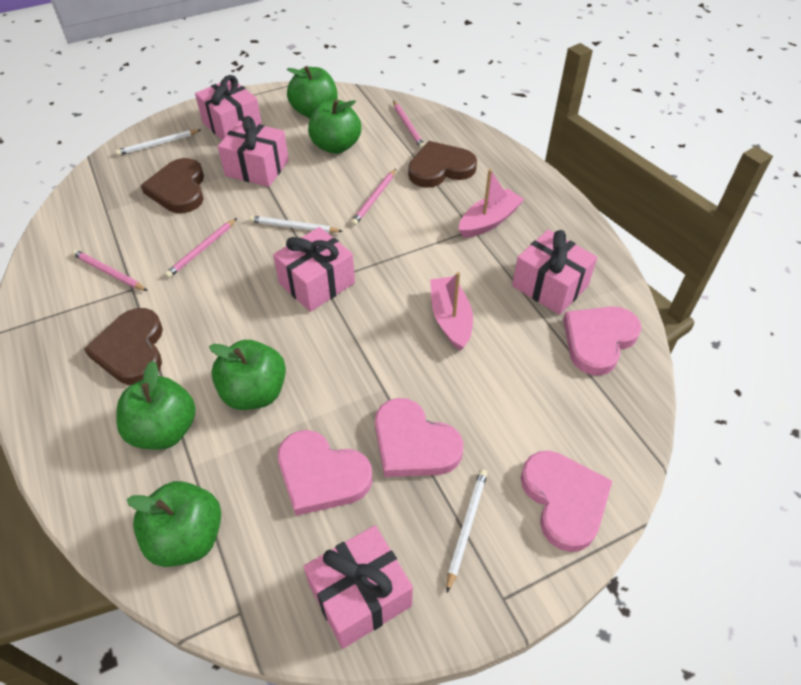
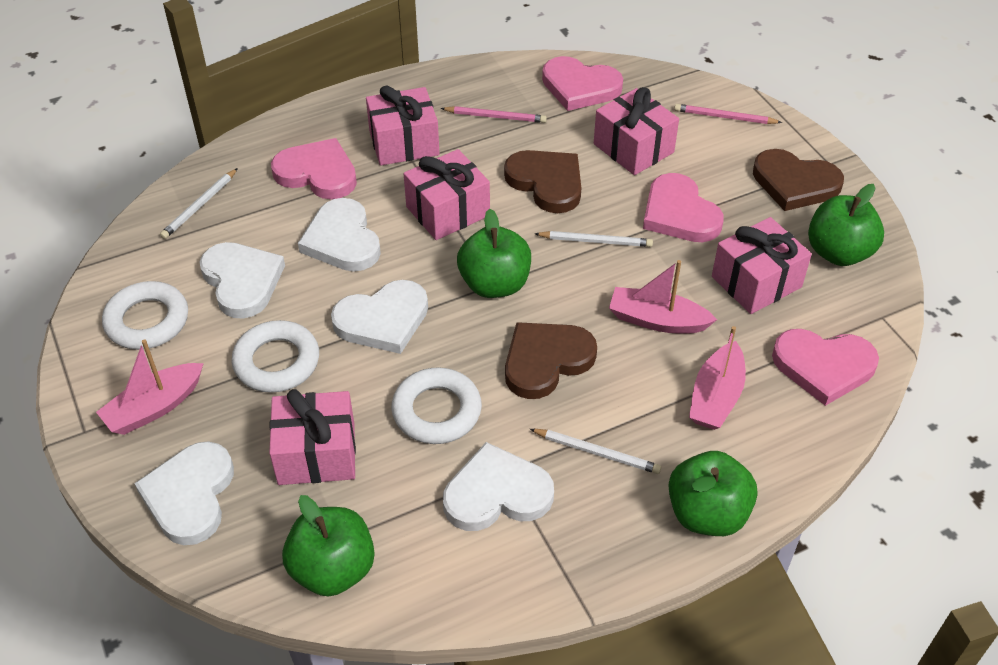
green apple: 5 -> 4
pink boat: 2 -> 3
pink pencil: 4 -> 2
white heart: 0 -> 5
white ring: 0 -> 3

